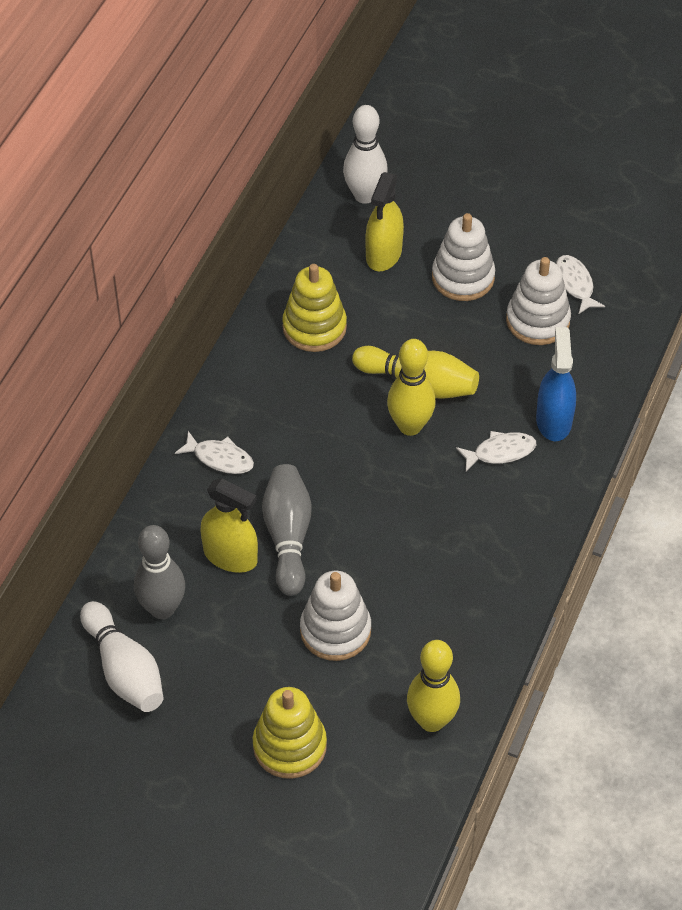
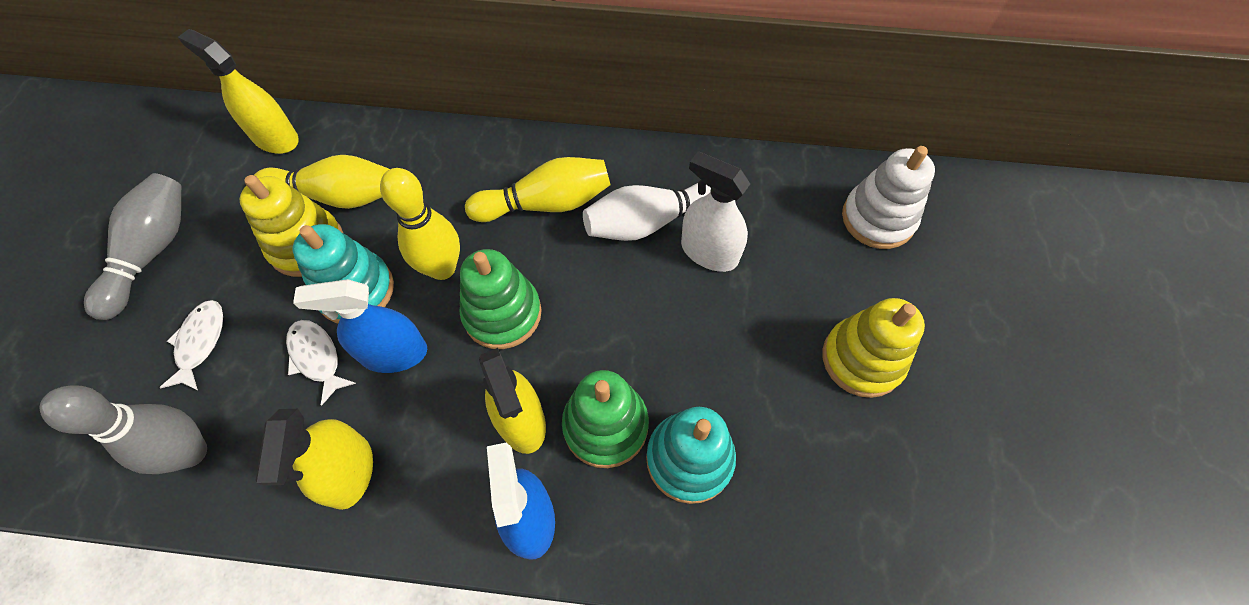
blue spray bottle: 1 -> 2
green stacking toy: 0 -> 2
turquoise stacking toy: 0 -> 2
white bowling pin: 2 -> 1
white fish: 3 -> 2
white spray bottle: 0 -> 1
white stacking toy: 3 -> 1
yellow spray bottle: 2 -> 3

